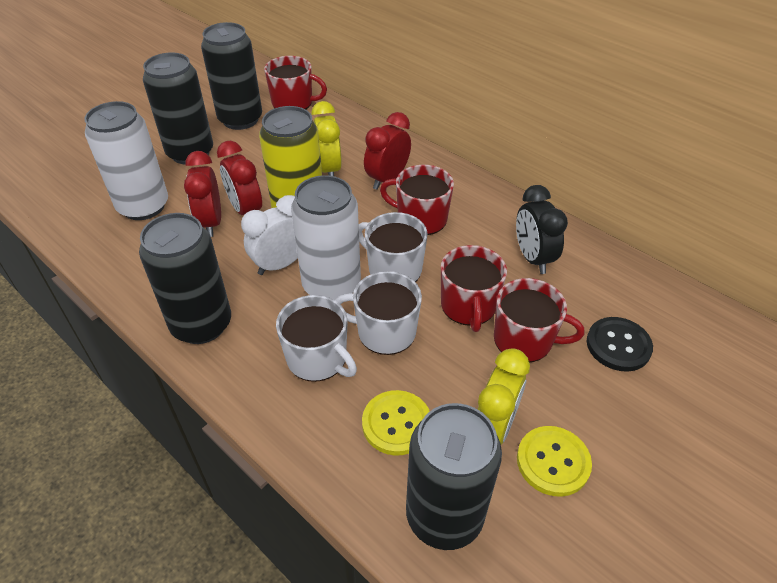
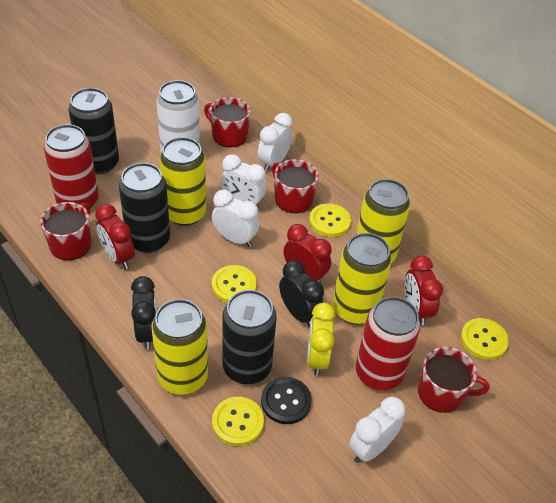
black can: 4 -> 3
black clock: 1 -> 2
red can: 0 -> 2
white can: 2 -> 1
white clock: 1 -> 4
white mug: 3 -> 0
yellow button: 2 -> 4
yellow can: 1 -> 4
yellow clock: 2 -> 1

